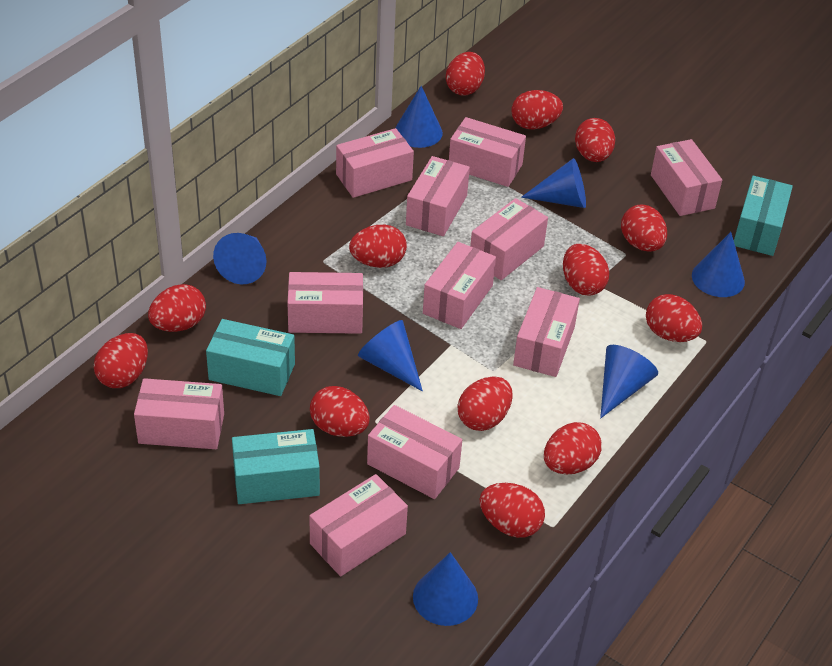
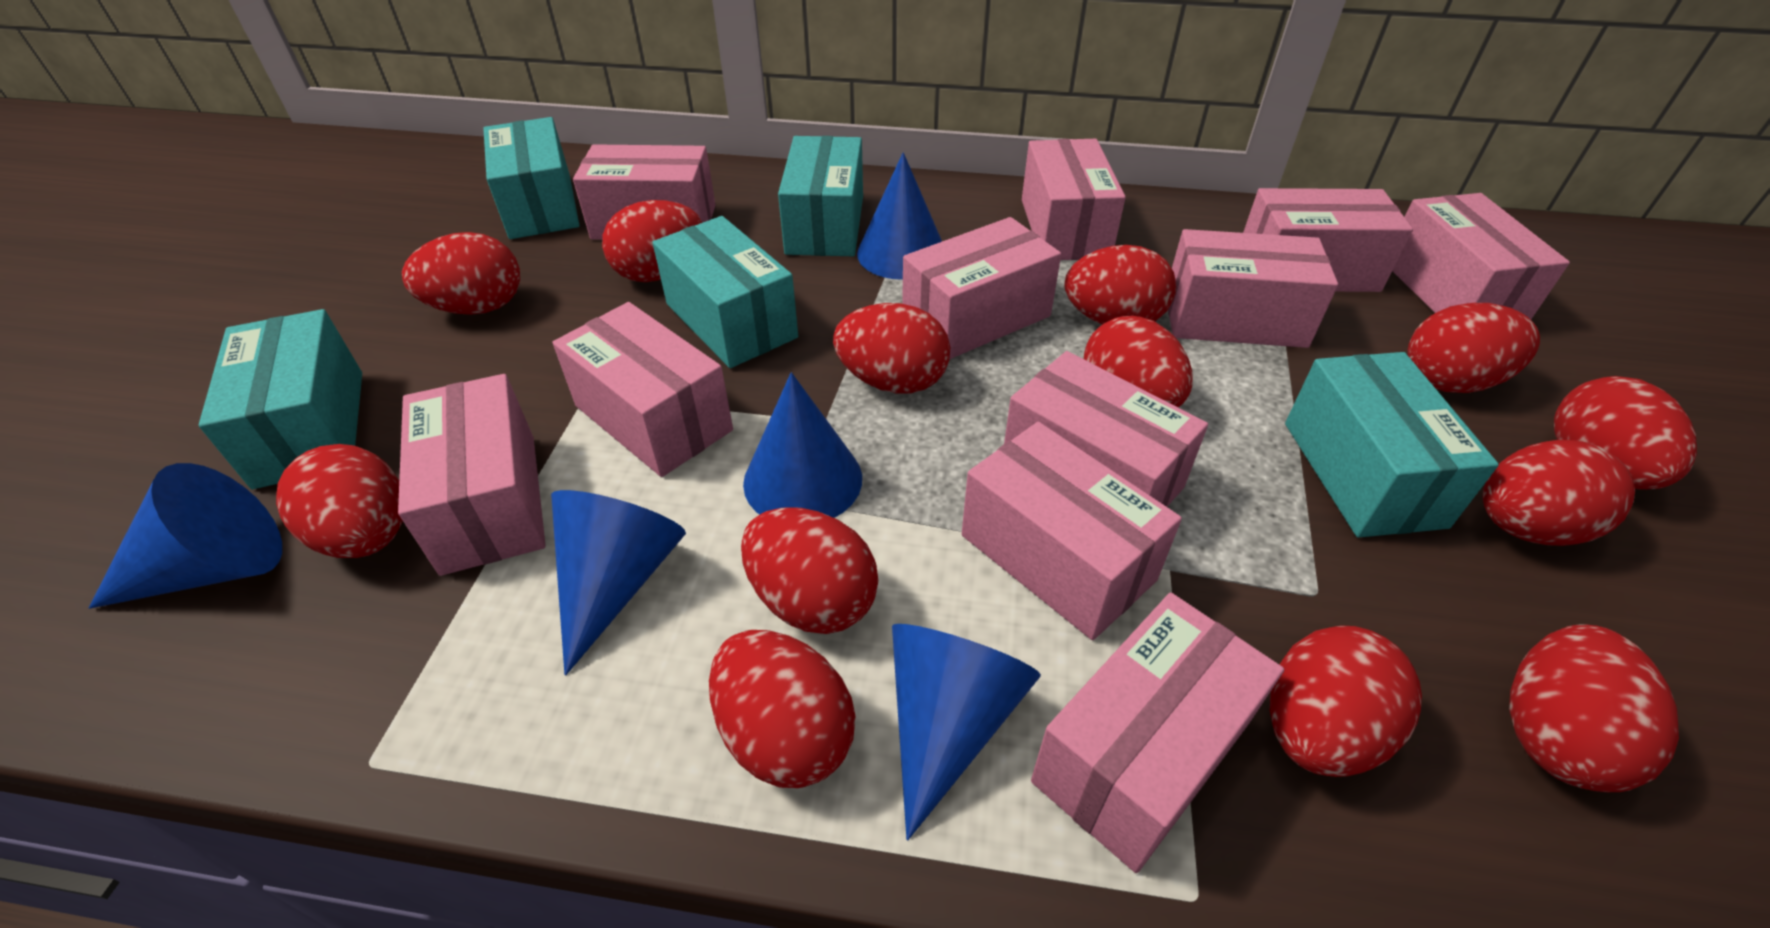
blue cone: 7 -> 5
turquoise box: 3 -> 5

